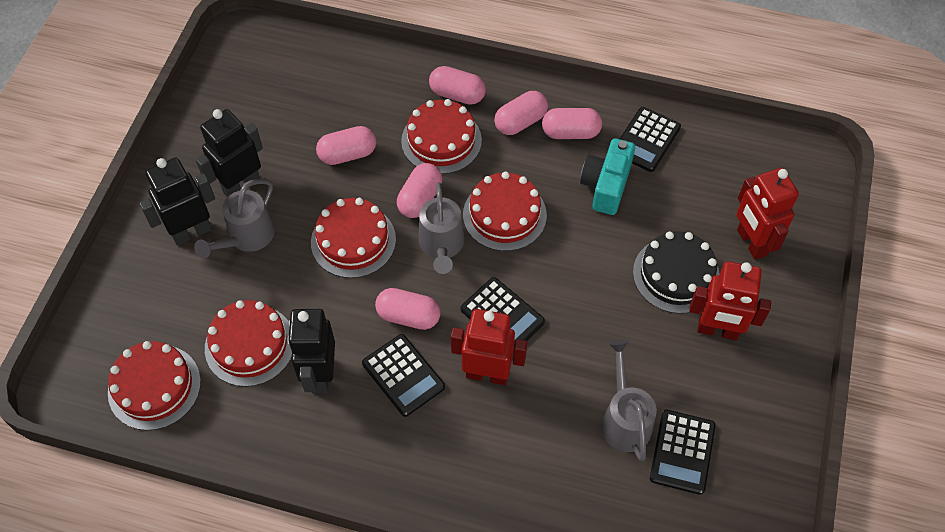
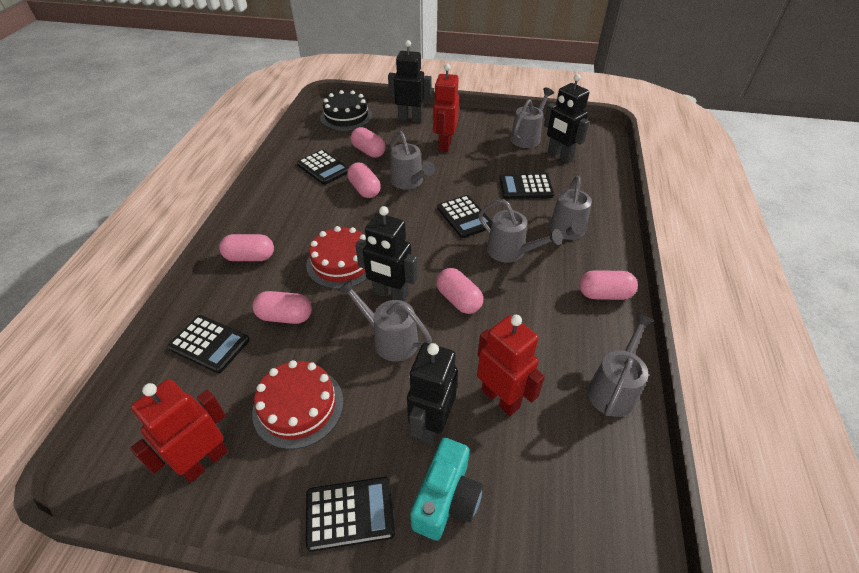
black calculator: 4 -> 5
black robot: 3 -> 4
grey watering can: 3 -> 6
red cake: 5 -> 2

